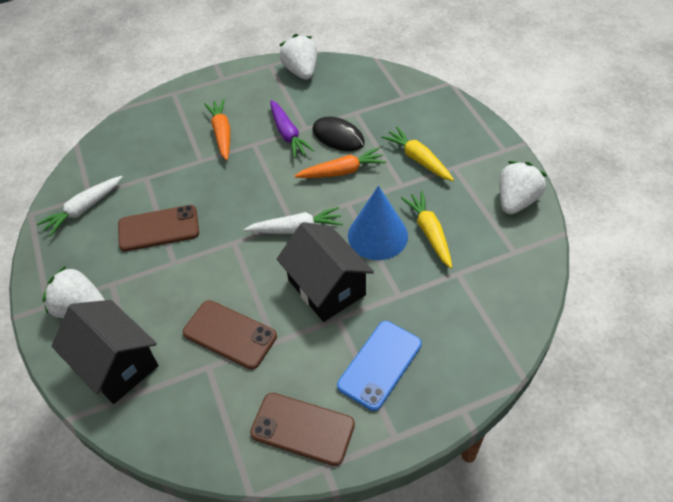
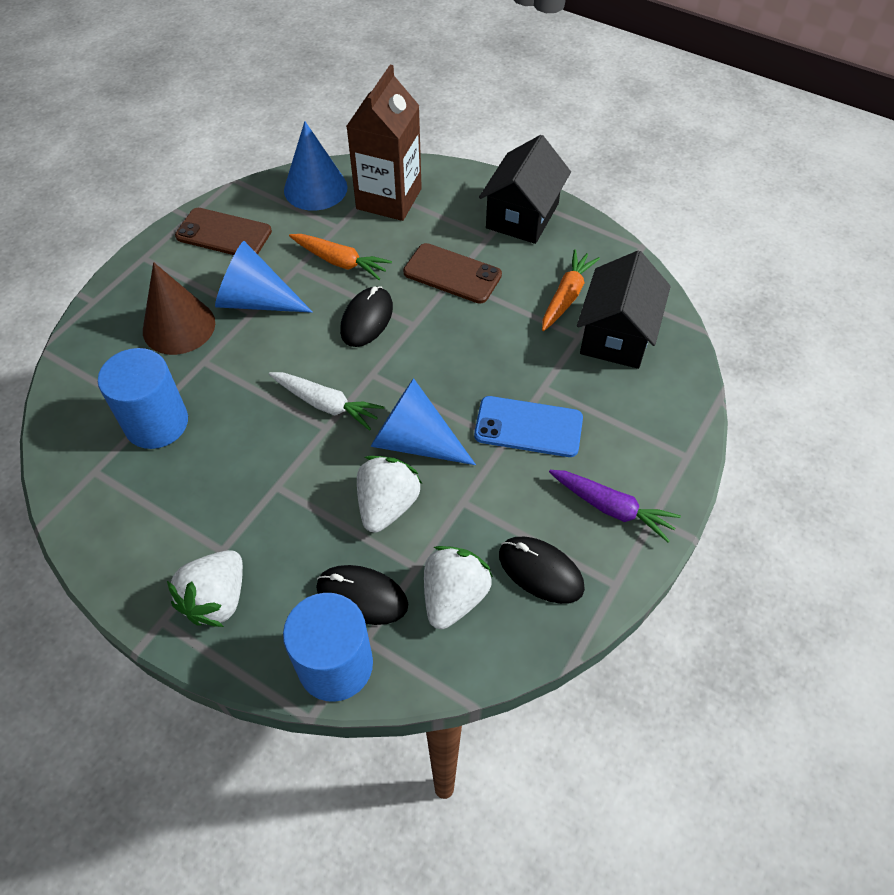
black mouse: 1 -> 3
blue cone: 1 -> 3
blue cylinder: 0 -> 2
brown carton: 0 -> 1
brown cone: 0 -> 1
brown phone: 3 -> 2
white carrot: 2 -> 1
yellow carrot: 2 -> 0

